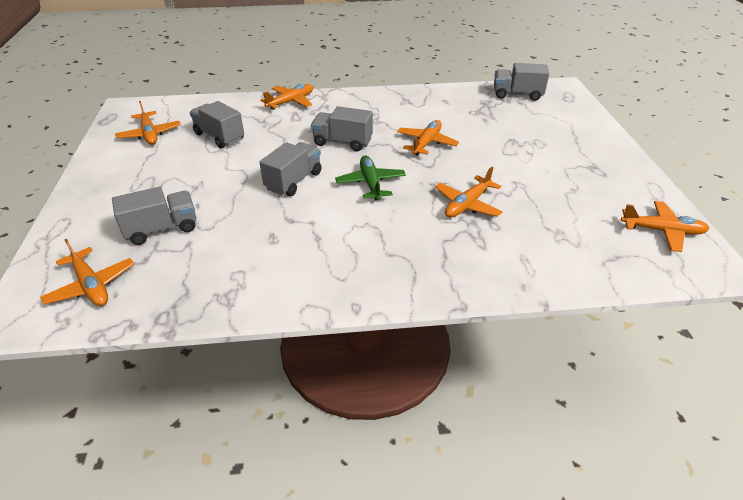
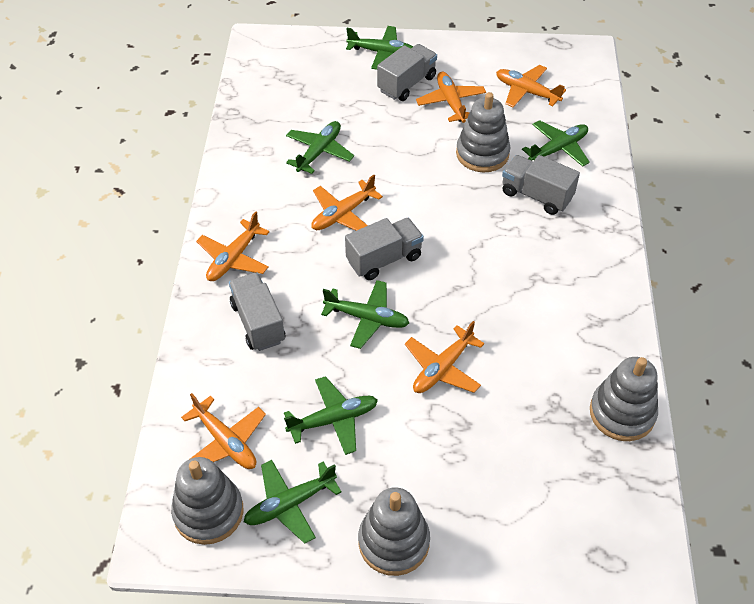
green plane: 1 -> 6
grey stacking toy: 0 -> 4
grey truck: 5 -> 4

